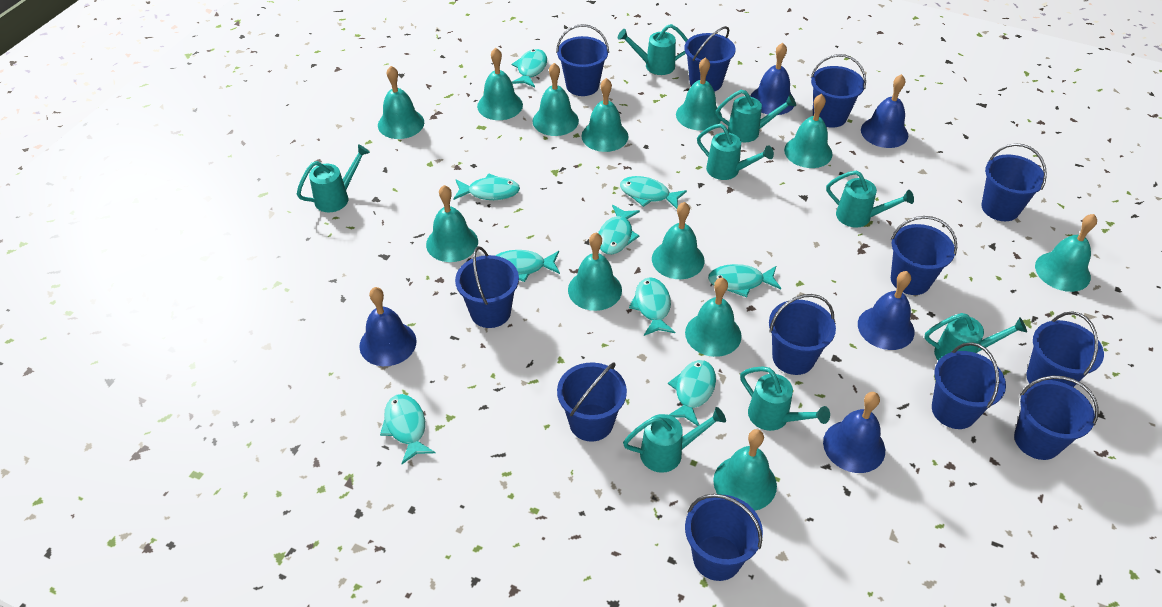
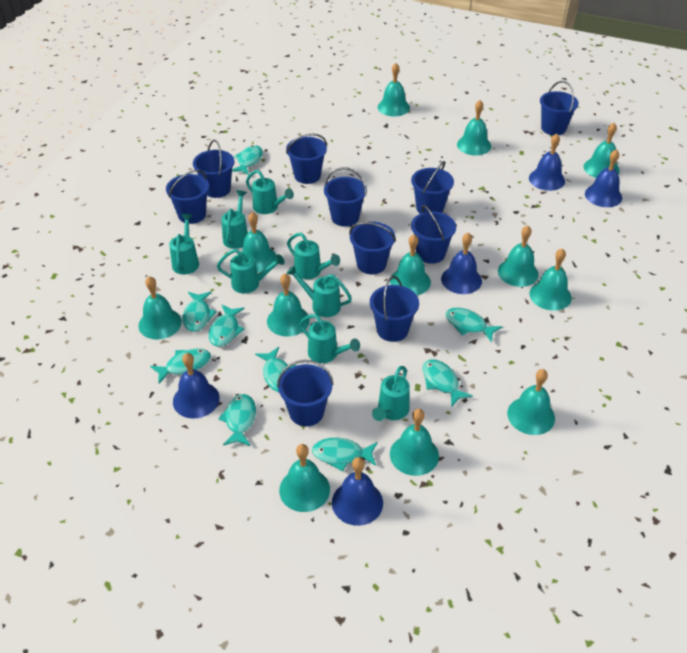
blue bucket: 12 -> 10

